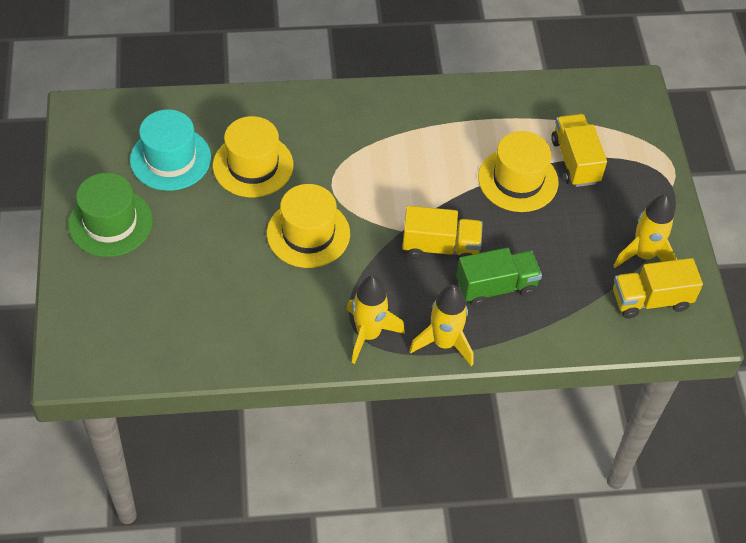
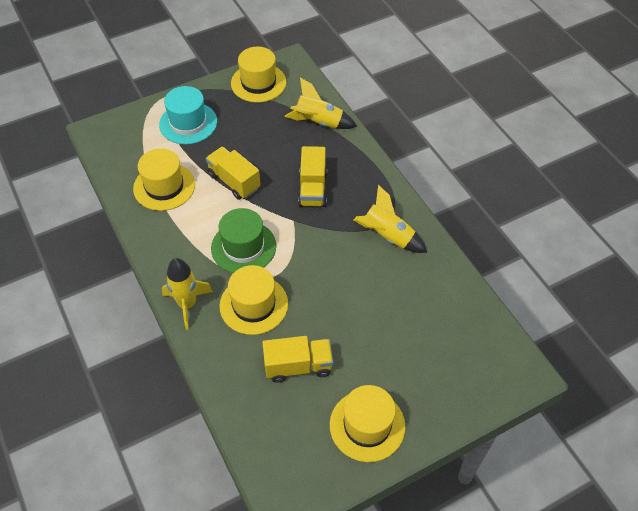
green truck: 1 -> 0
yellow hat: 3 -> 4

